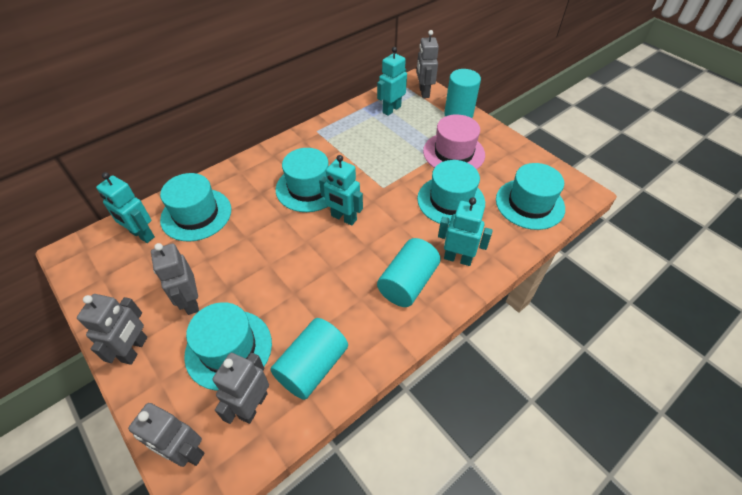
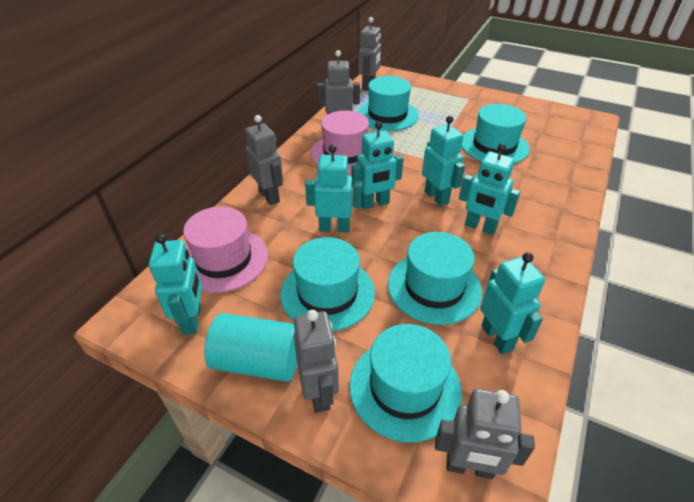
pink hat: 1 -> 2
turquoise cylinder: 3 -> 1
turquoise robot: 4 -> 6

